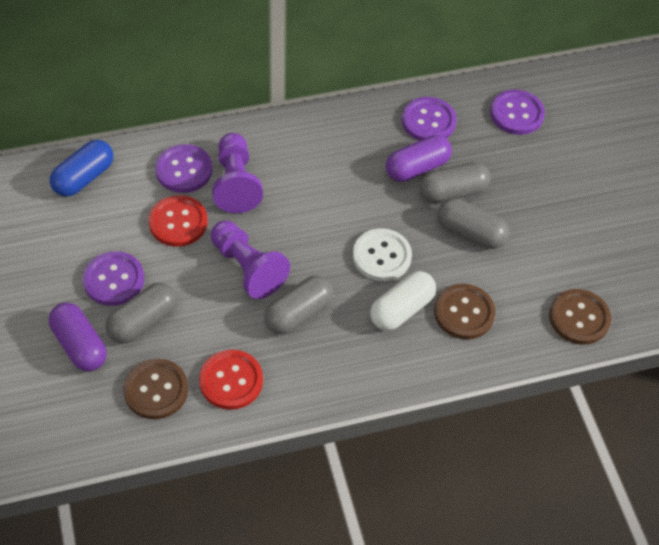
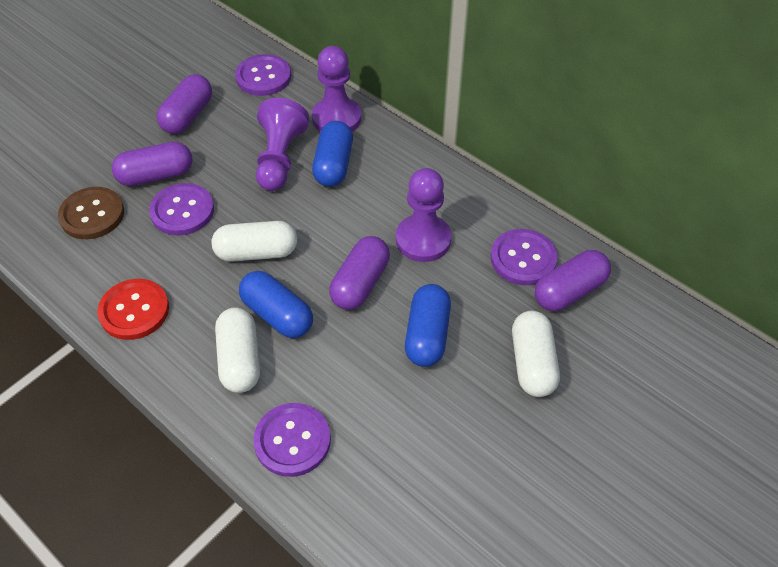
blue capsule: 1 -> 3
brown button: 3 -> 1
grey capsule: 4 -> 0
purple capsule: 2 -> 4
purple pawn: 2 -> 3
red button: 2 -> 1
white button: 1 -> 0
white capsule: 1 -> 3

